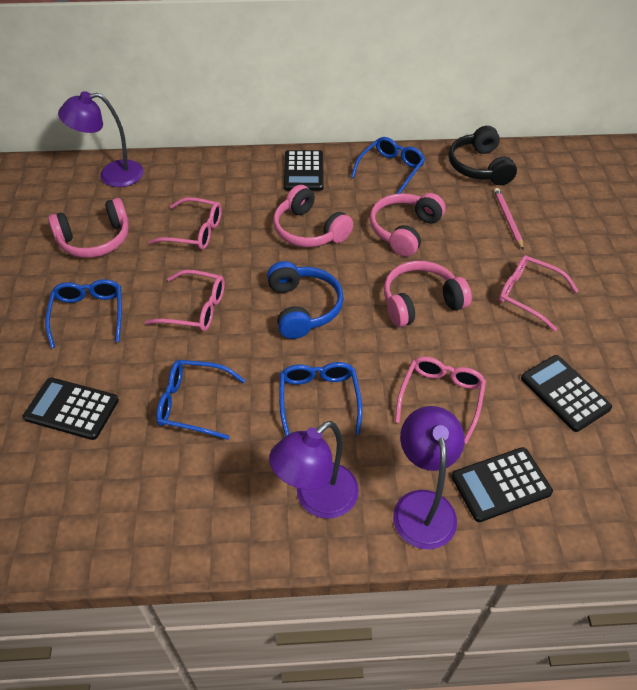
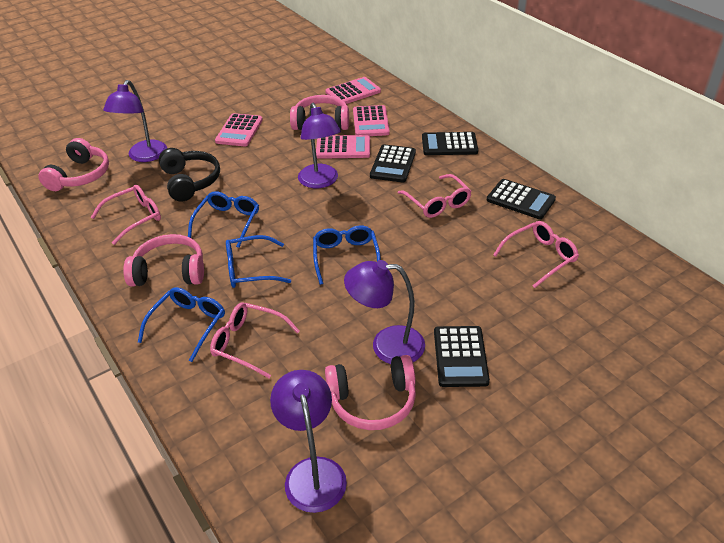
blue headphones: 1 -> 0
pink calculator: 0 -> 4
pink pencil: 1 -> 0
purple lamp: 3 -> 4

